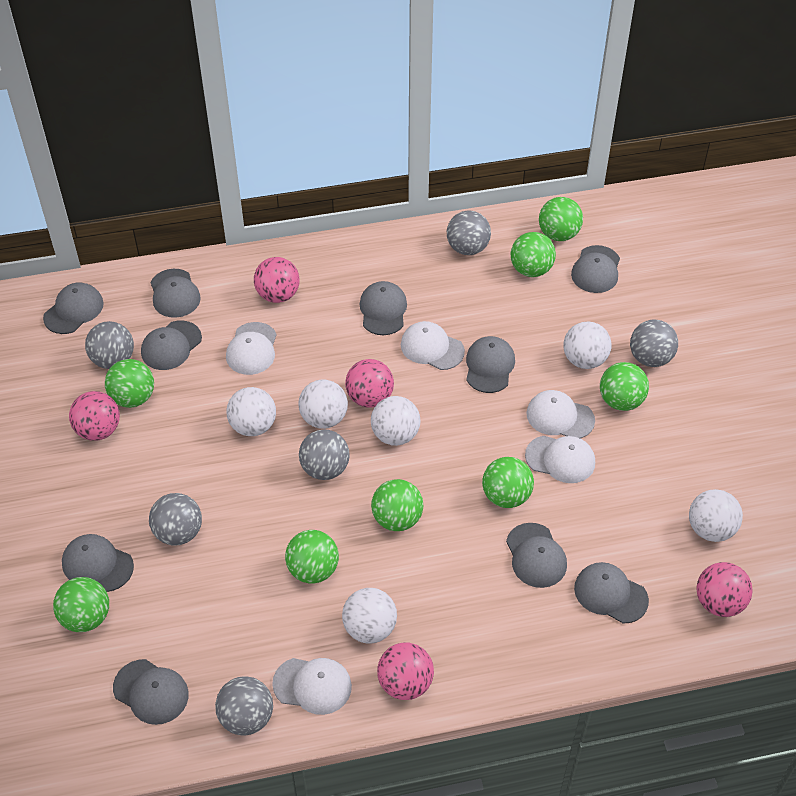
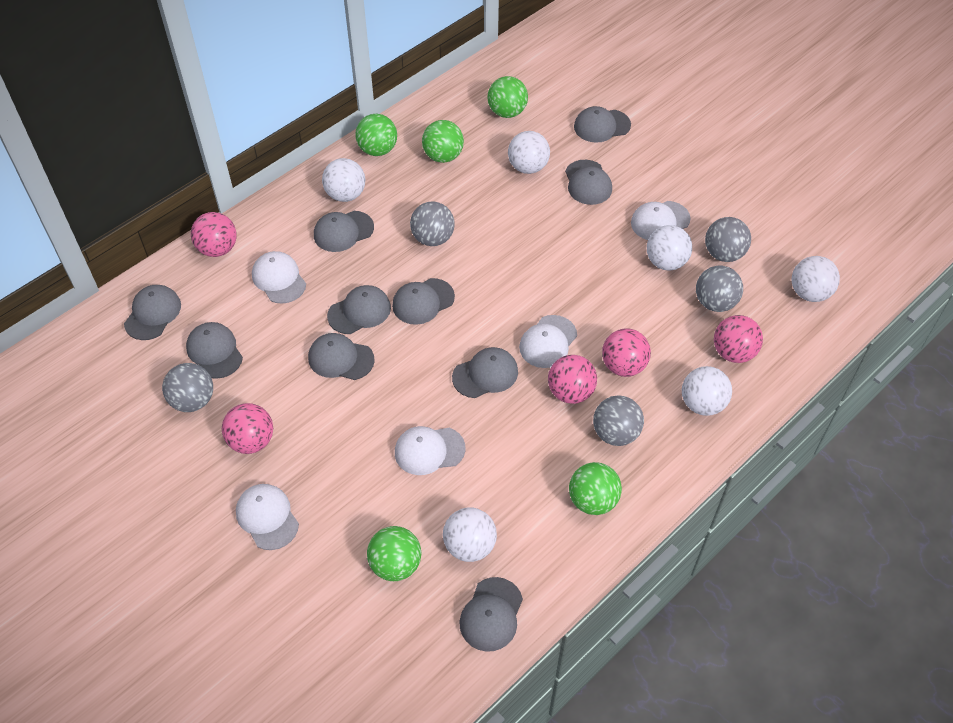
green ball: 8 -> 5
grey ball: 6 -> 5

